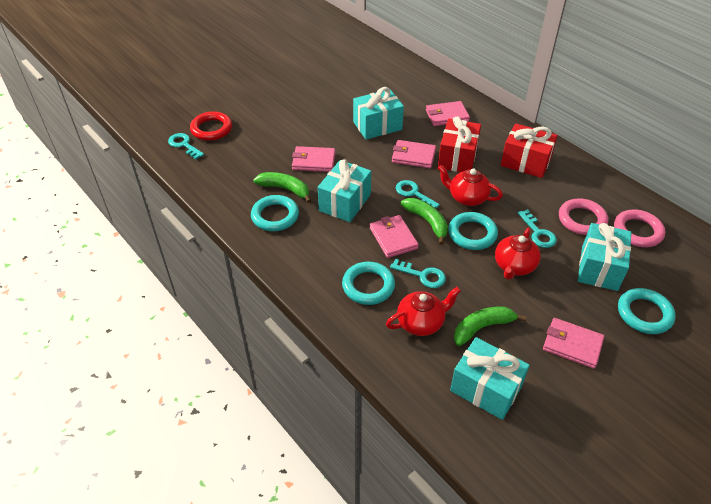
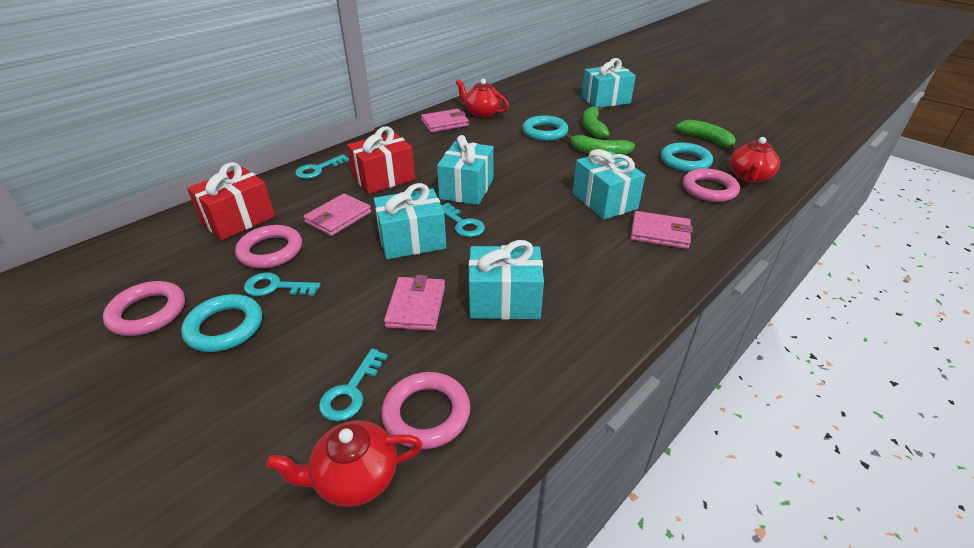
pink ring: 2 -> 4
pink wallet: 5 -> 4
red ring: 1 -> 0
turquoise gift: 4 -> 5
turquoise ring: 4 -> 3

